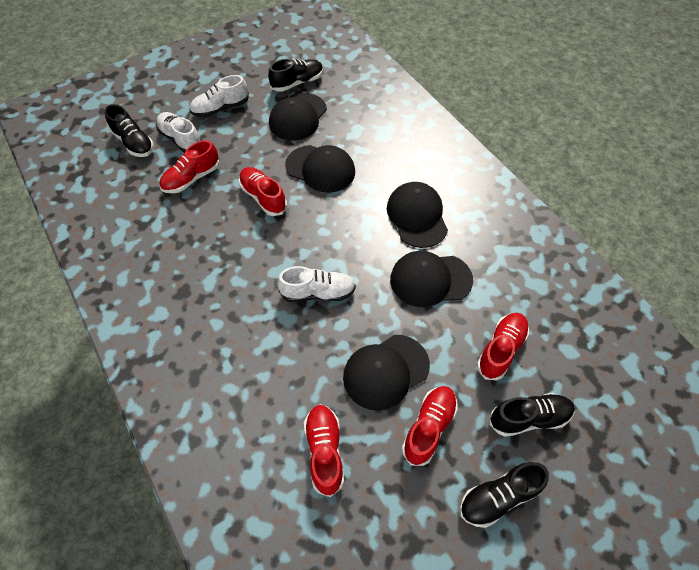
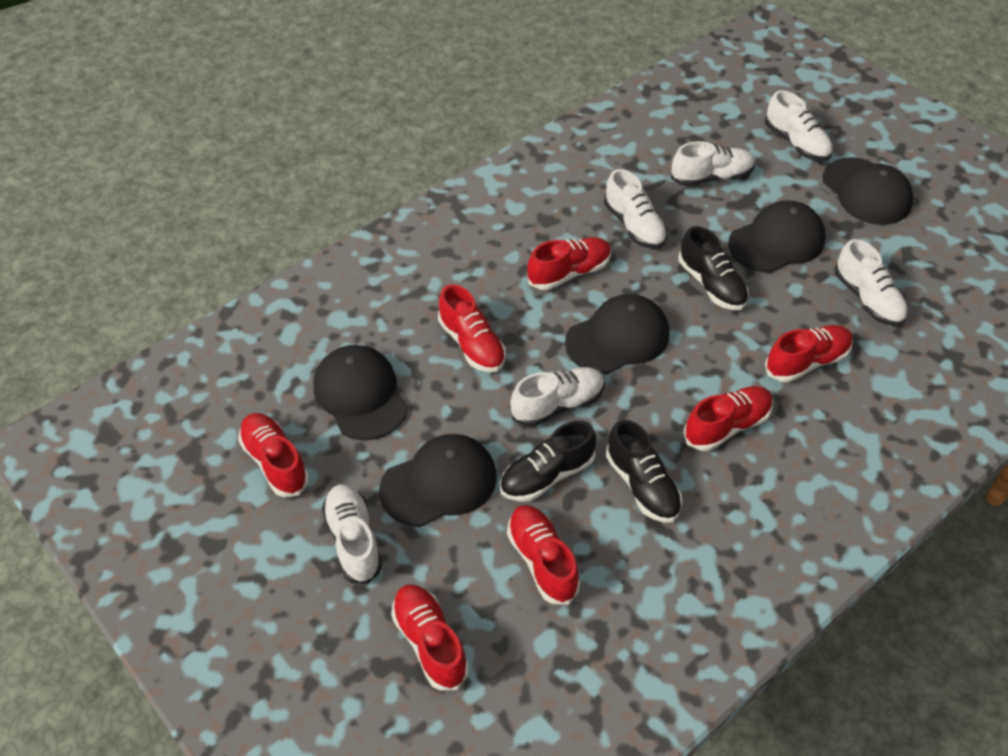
black shoe: 4 -> 3
red shoe: 5 -> 7
white shoe: 3 -> 6

